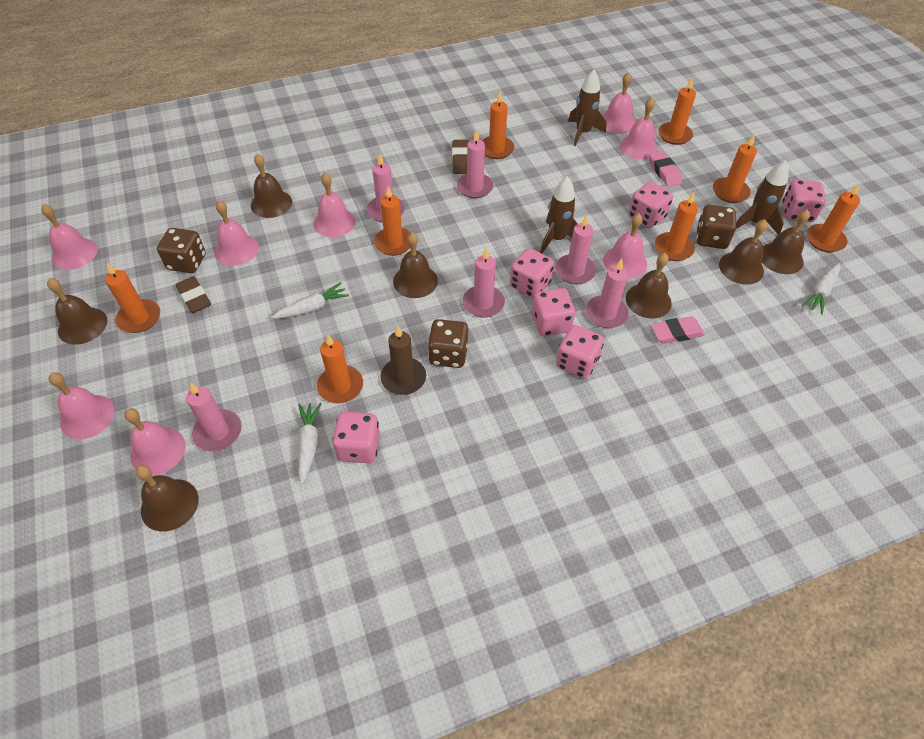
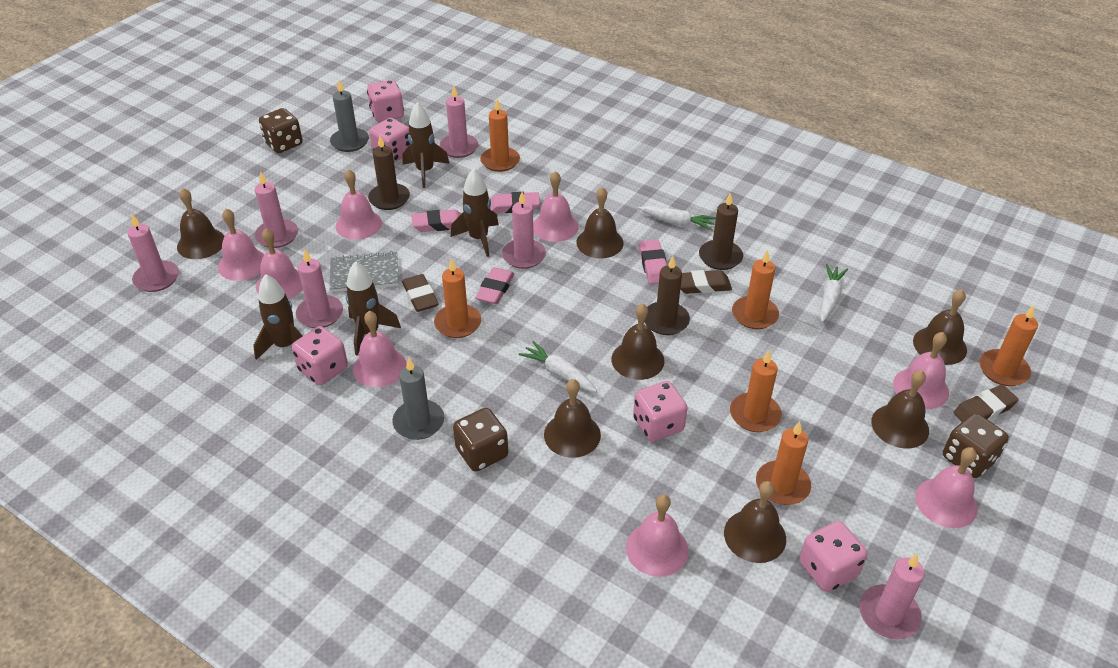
brown candle: 1 -> 3
brown eraser: 2 -> 3
brown rocket: 3 -> 4
grey candle: 0 -> 2
grey notebook: 0 -> 1
orange candle: 8 -> 6
pink dice: 6 -> 5
pink eraser: 2 -> 4

